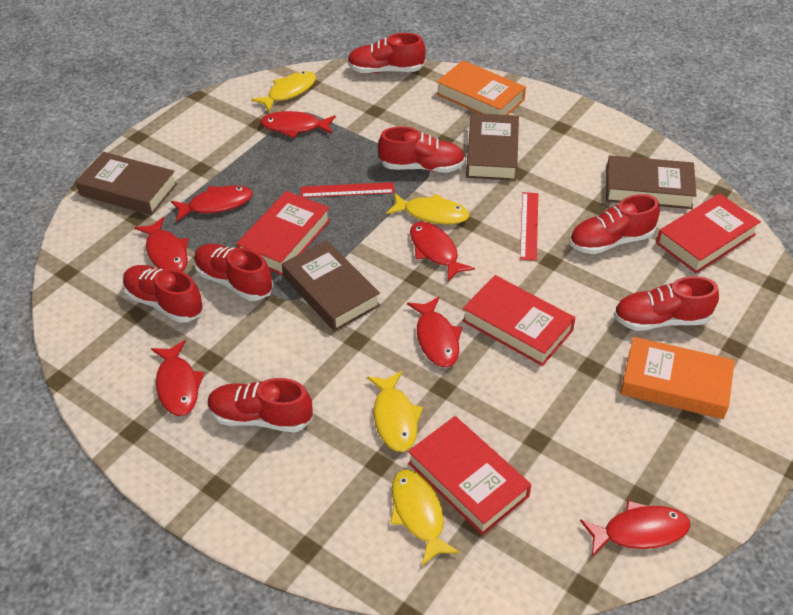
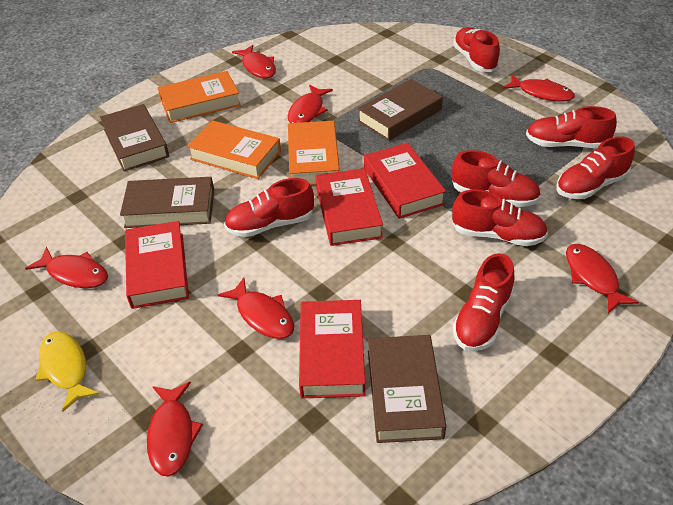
orange book: 2 -> 3
red ruler: 2 -> 0
yellow fish: 4 -> 1

